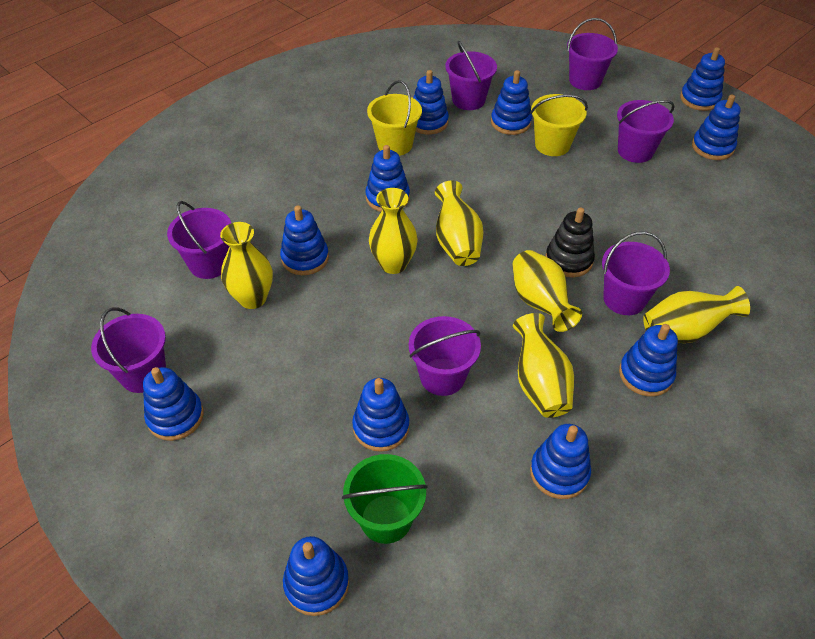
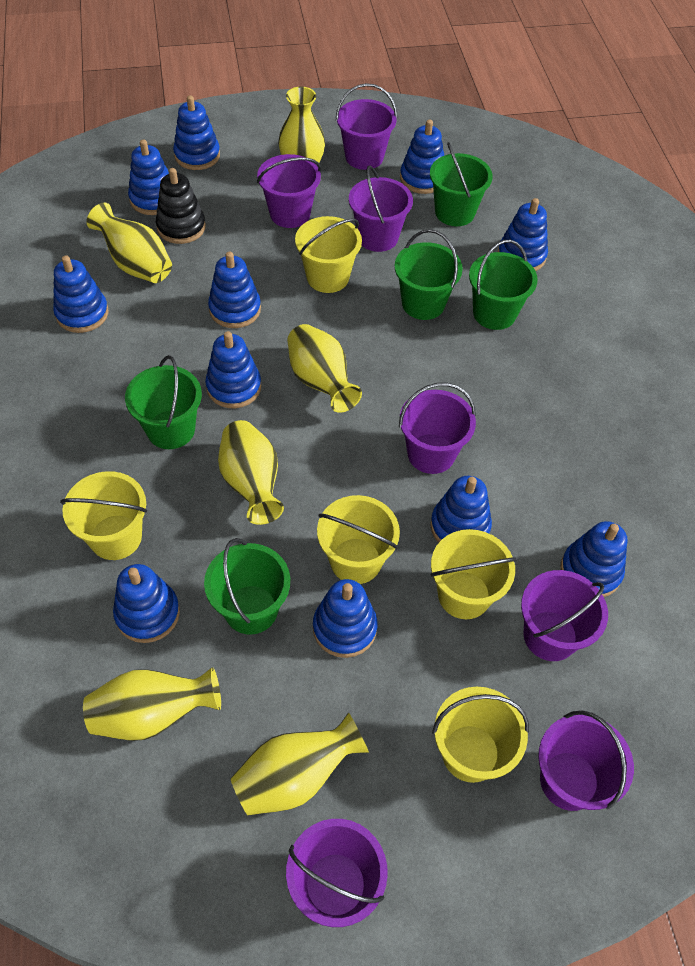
green bucket: 1 -> 5
yellow bucket: 2 -> 5

